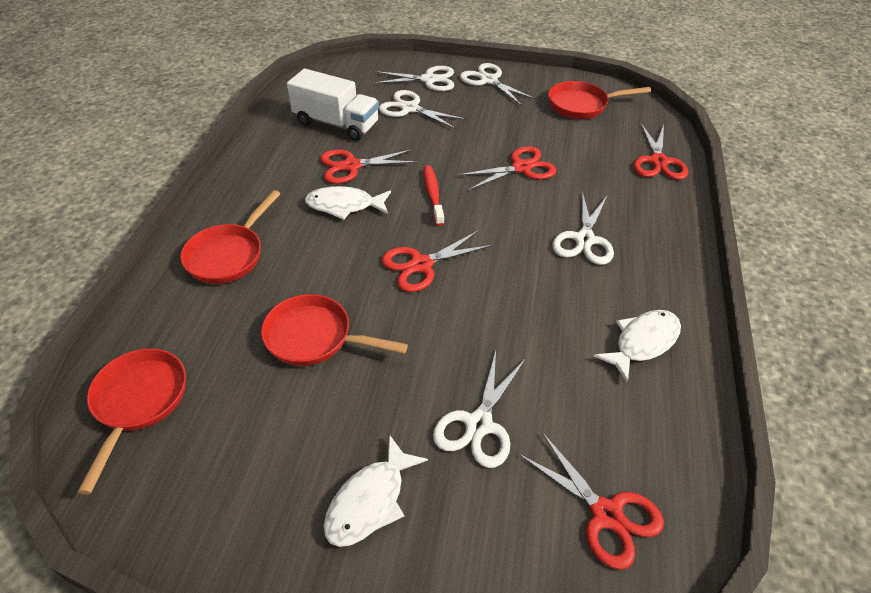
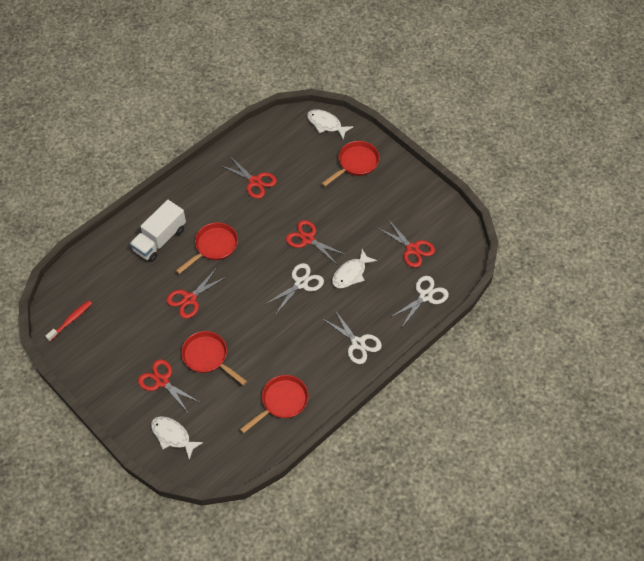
white scissors: 5 -> 3

